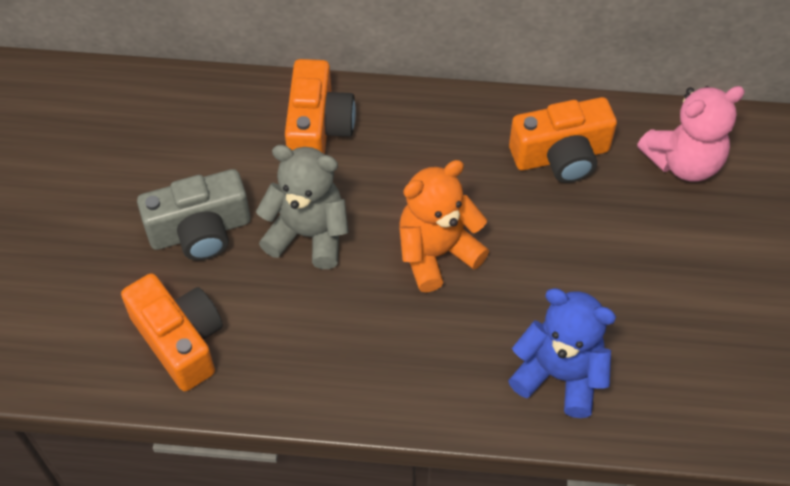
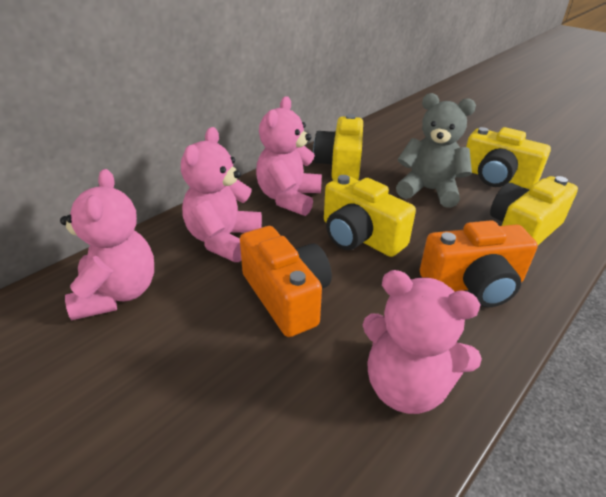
blue teddy bear: 1 -> 0
grey camera: 1 -> 0
orange camera: 3 -> 2
orange teddy bear: 1 -> 0
pink teddy bear: 1 -> 4
yellow camera: 0 -> 4

